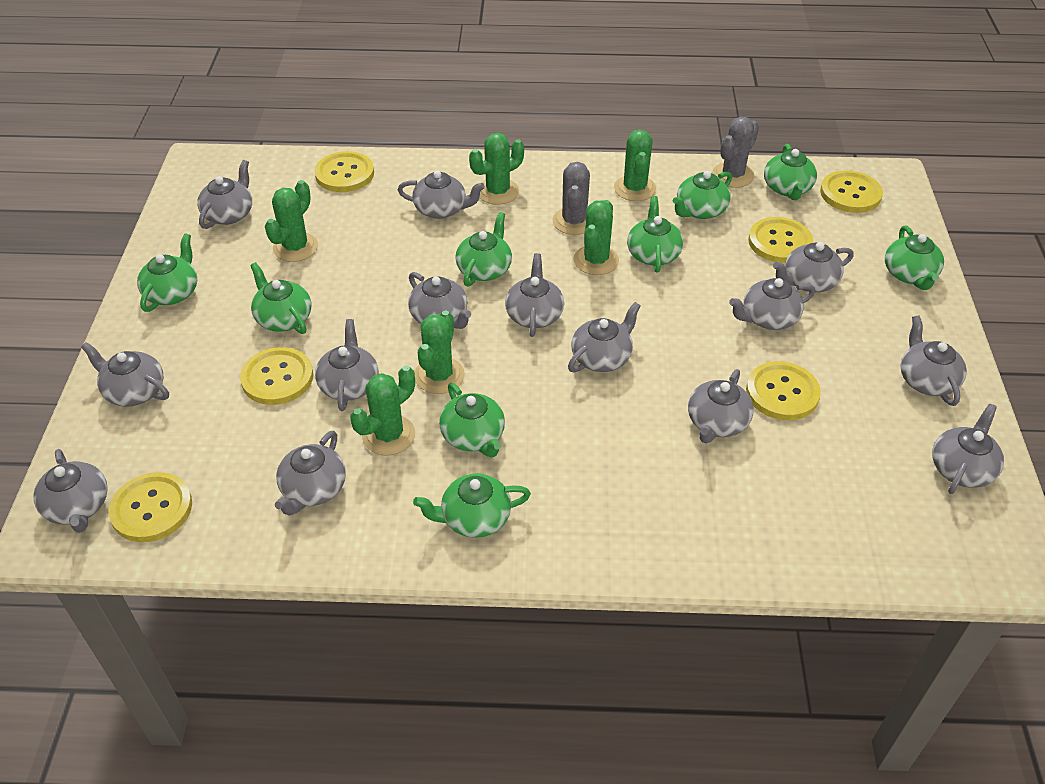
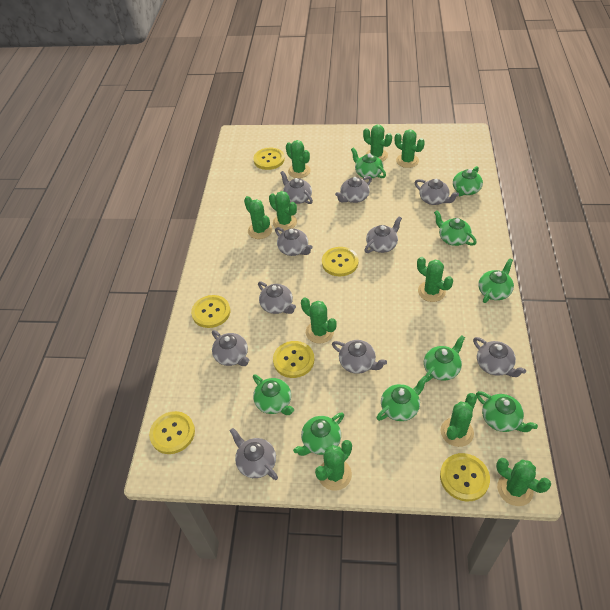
green cactus: 6 -> 10
grey cactus: 2 -> 0
grey teapot: 14 -> 10

